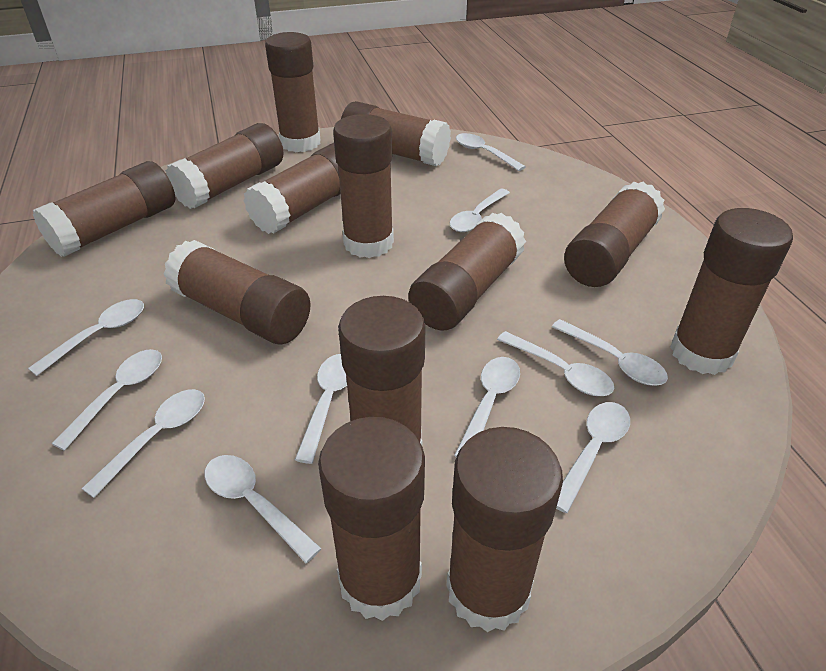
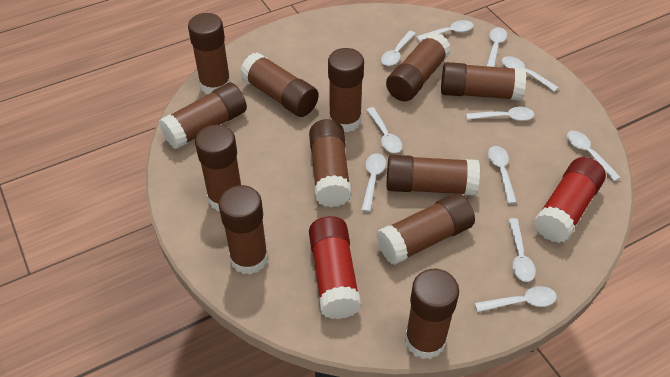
brown glue stick: 13 -> 12
red glue stick: 0 -> 2

